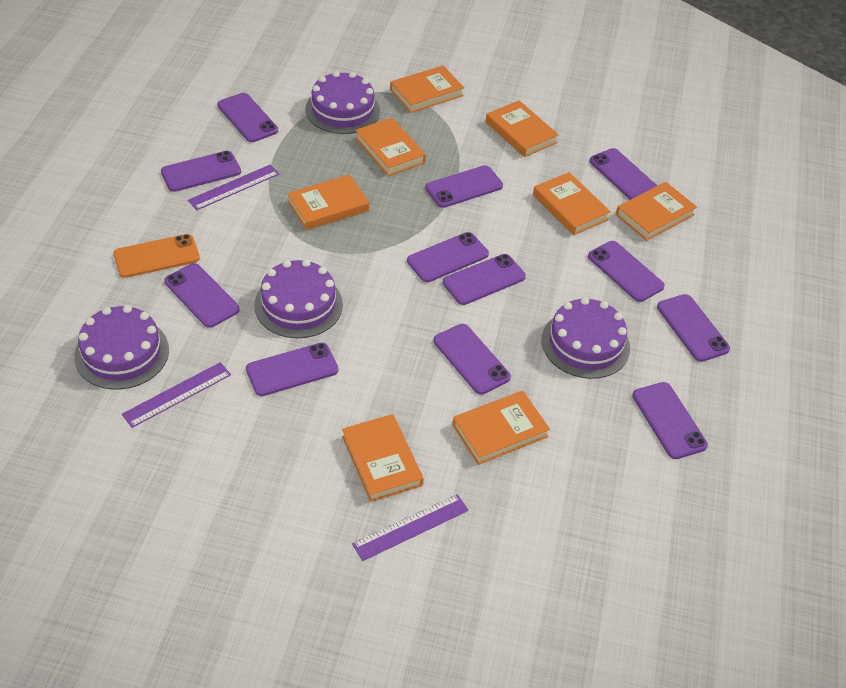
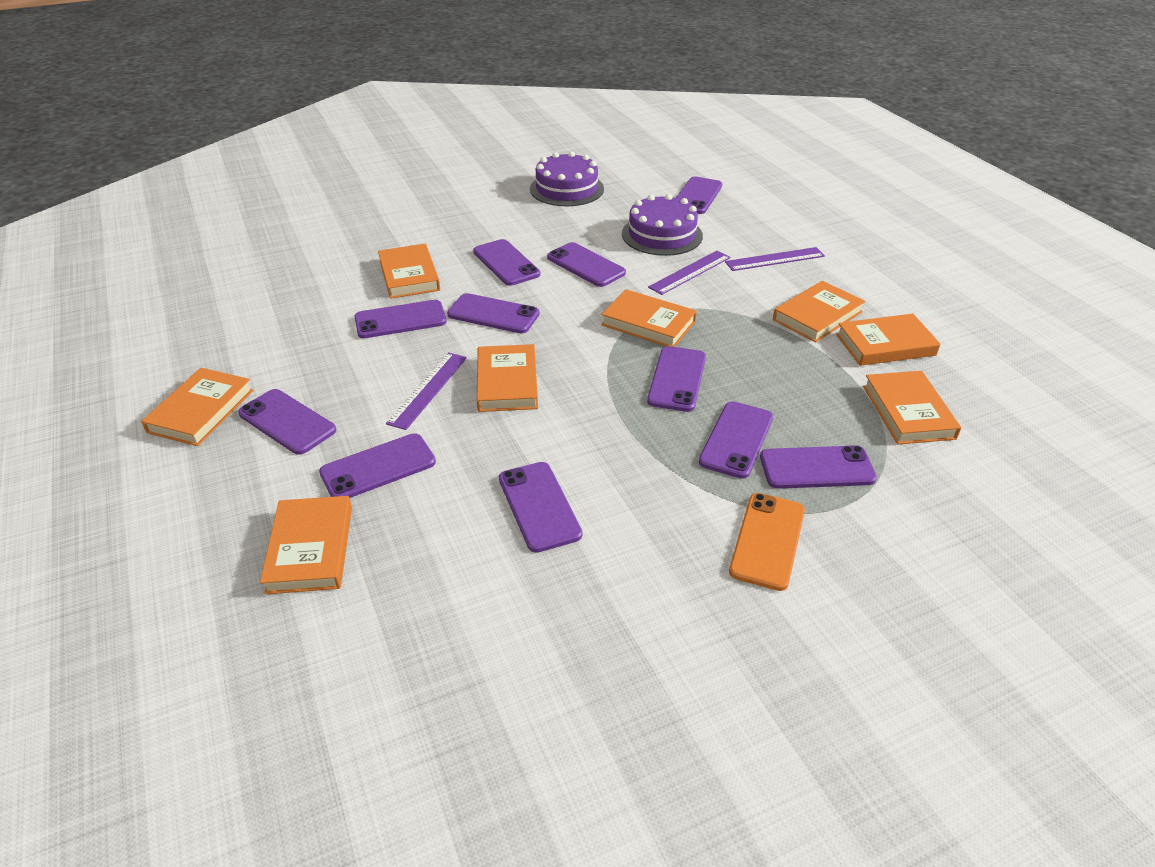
purple cake: 4 -> 2
purple phone: 12 -> 11

